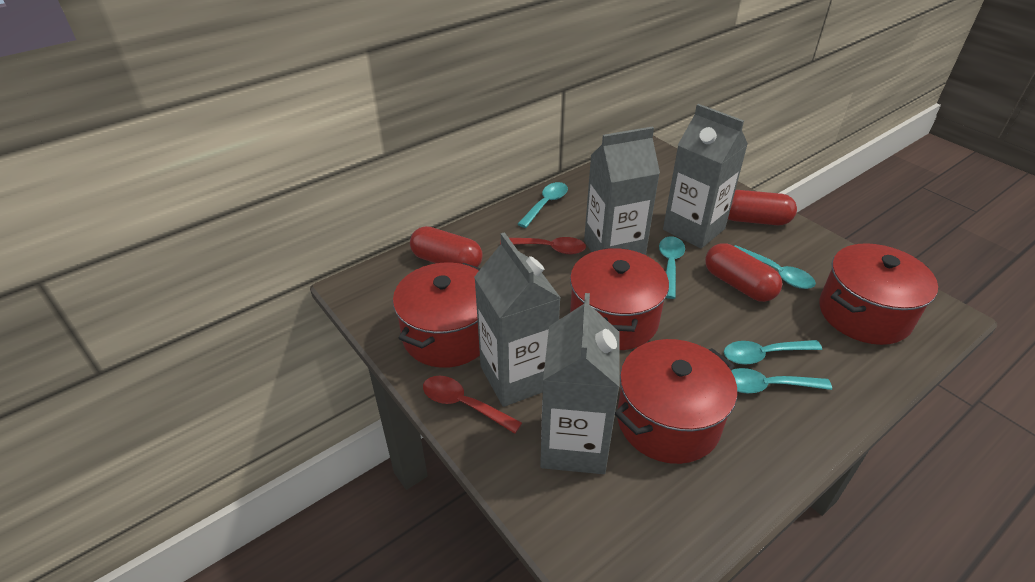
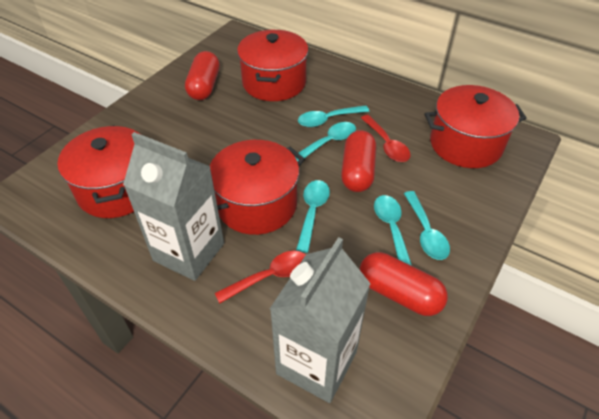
grey carton: 4 -> 2

